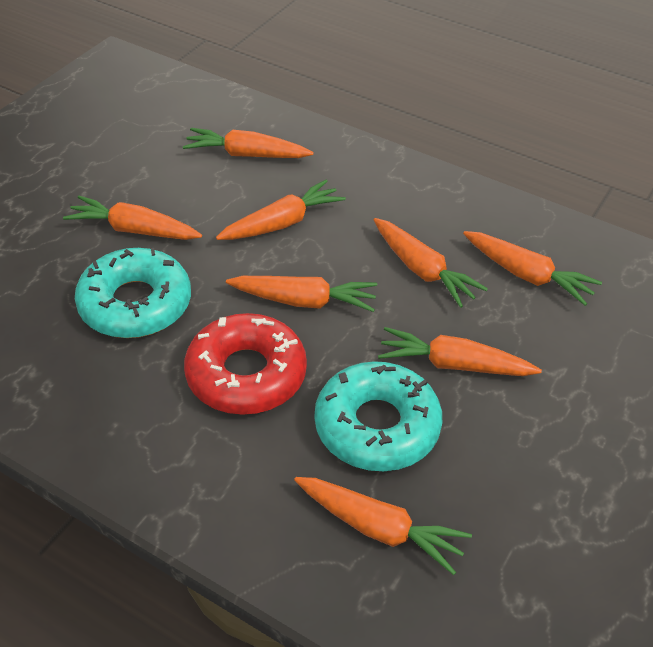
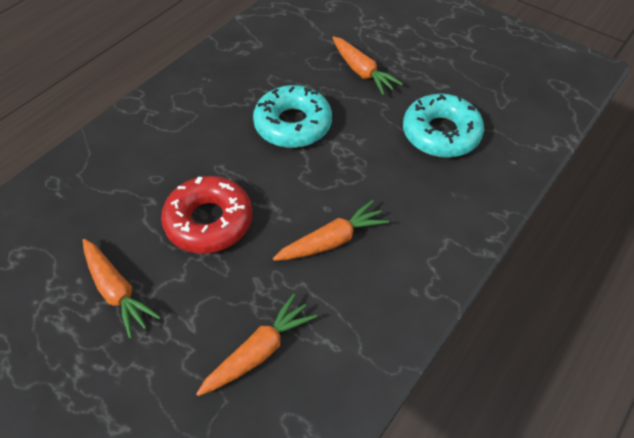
orange carrot: 8 -> 4

